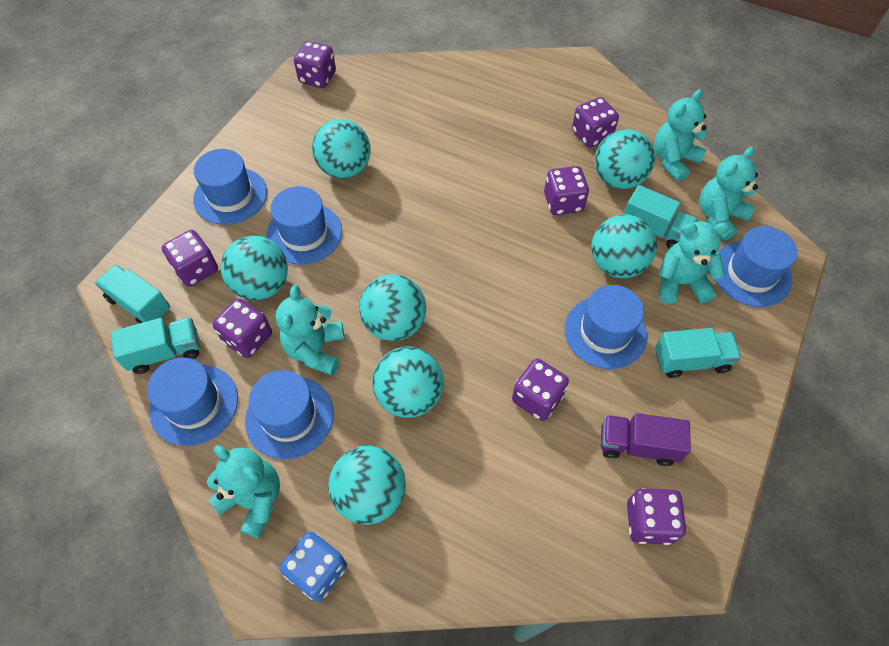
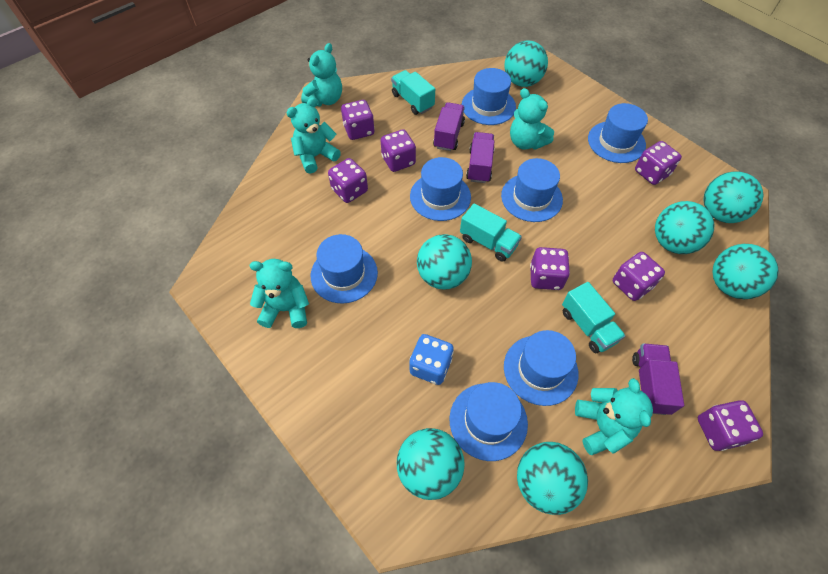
blue hat: 6 -> 7
purple truck: 1 -> 3
turquoise truck: 4 -> 3

